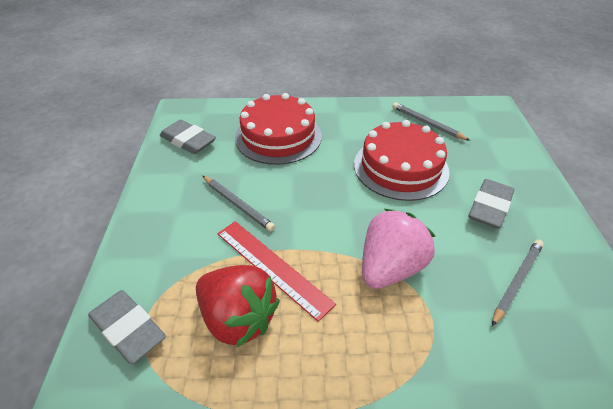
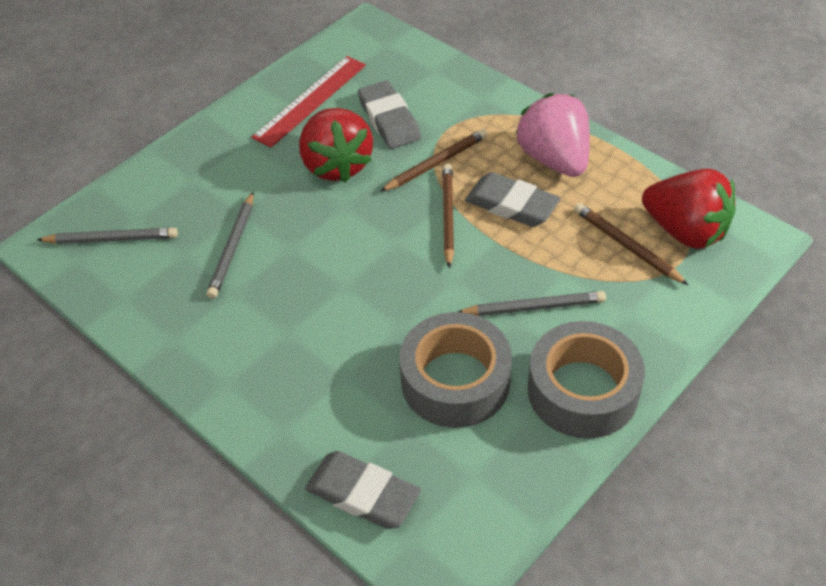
brown pencil: 0 -> 3
grey tape: 0 -> 2
red cake: 2 -> 0
red strawberry: 1 -> 2

